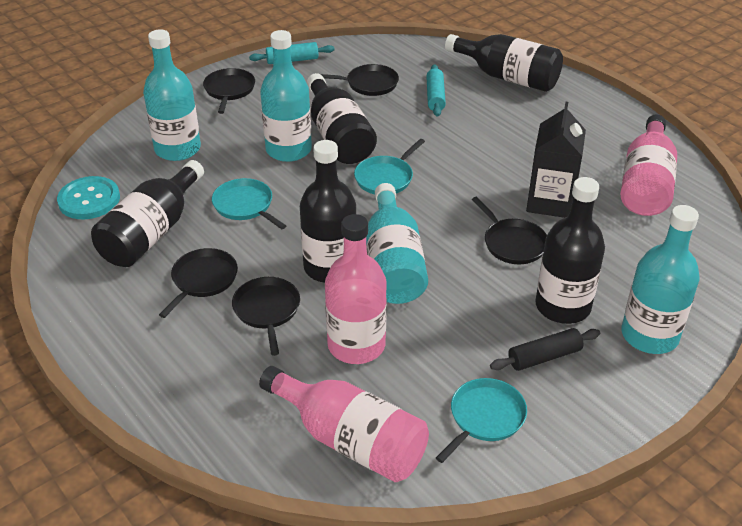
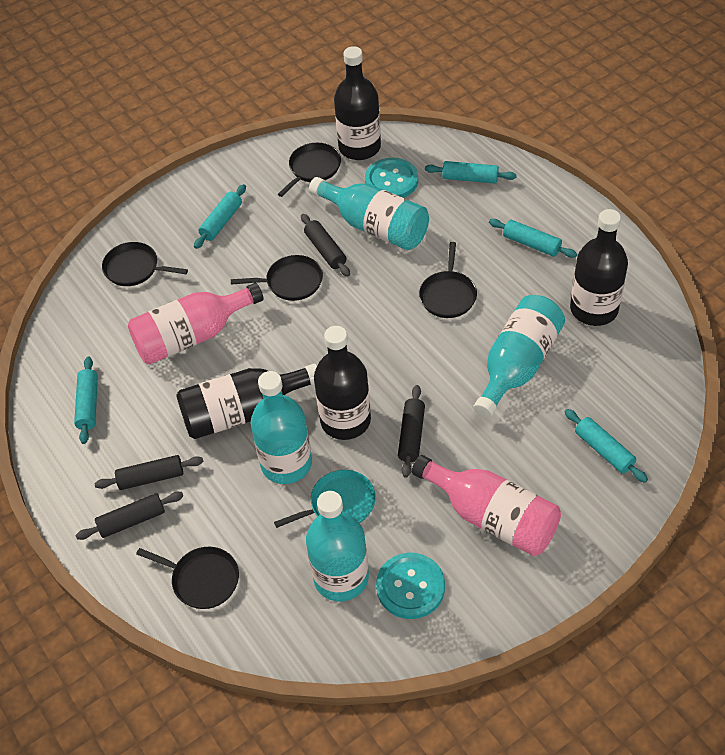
black bottle: 5 -> 4
black carton: 1 -> 0
black rolling pin: 1 -> 4
pink bottle: 3 -> 2
turquoise button: 1 -> 2
turquoise pan: 3 -> 1
turquoise rolling pin: 2 -> 5

